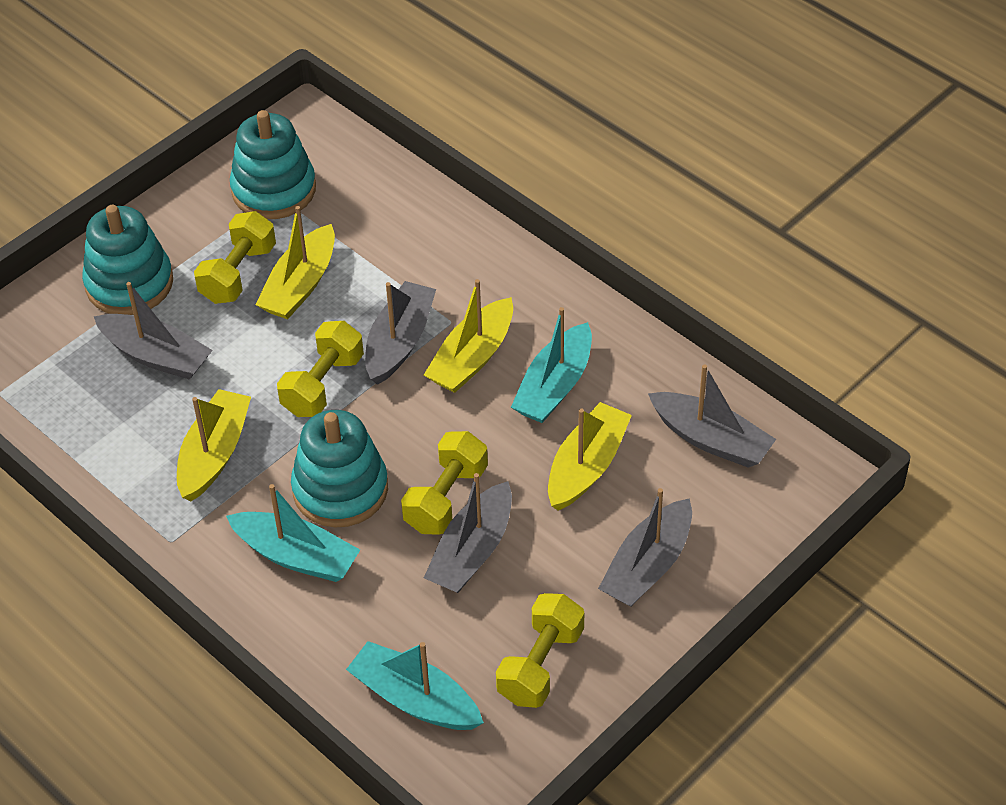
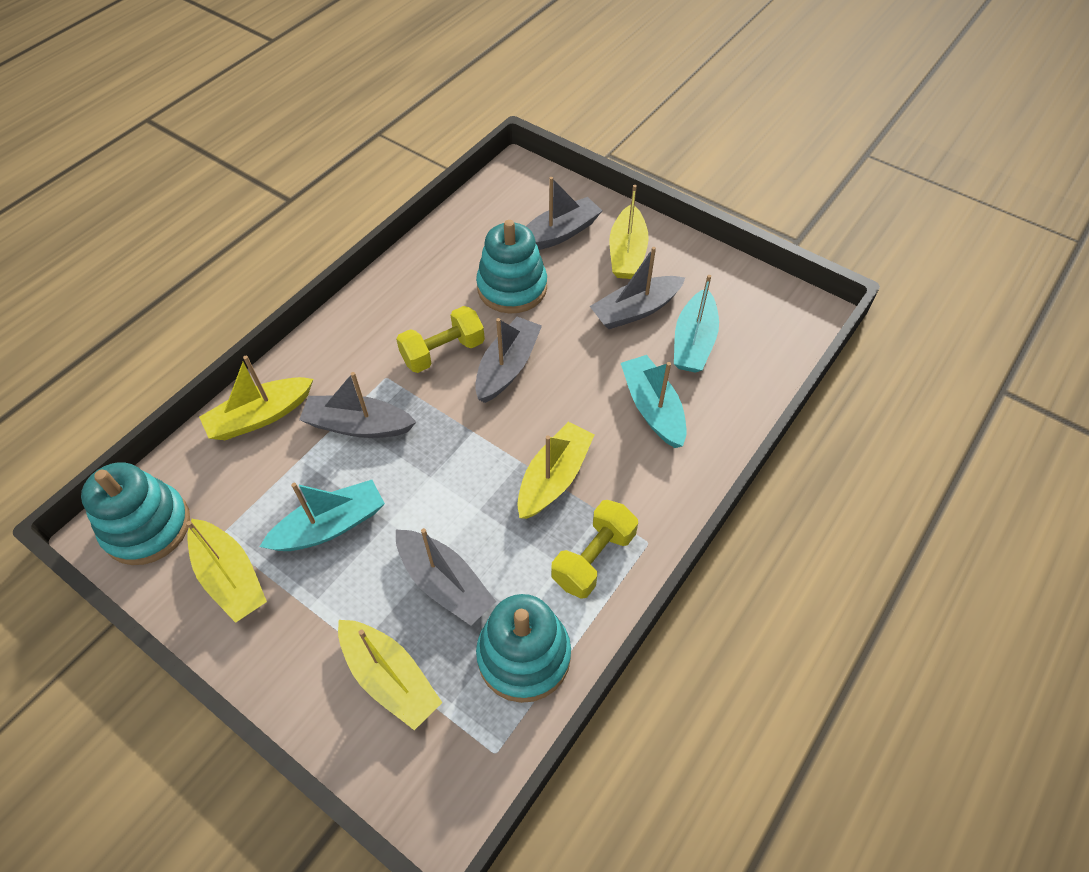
yellow boat: 4 -> 5
yellow dumbbell: 4 -> 2

